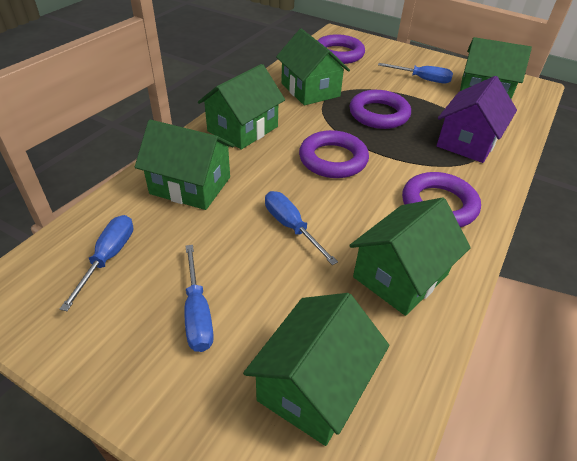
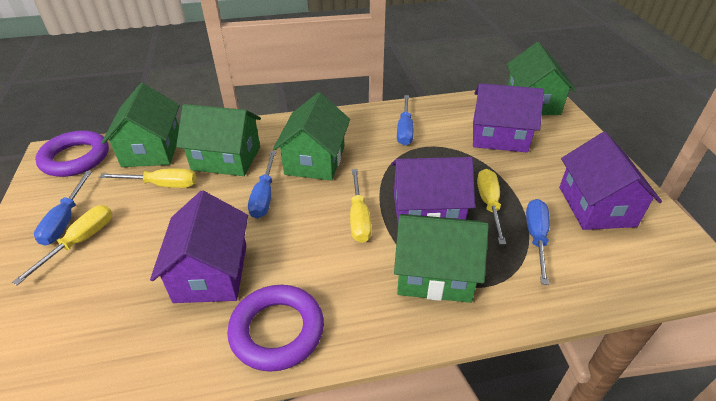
green house: 6 -> 5
purple house: 1 -> 4
purple ring: 4 -> 2
yellow screwdriver: 0 -> 4

